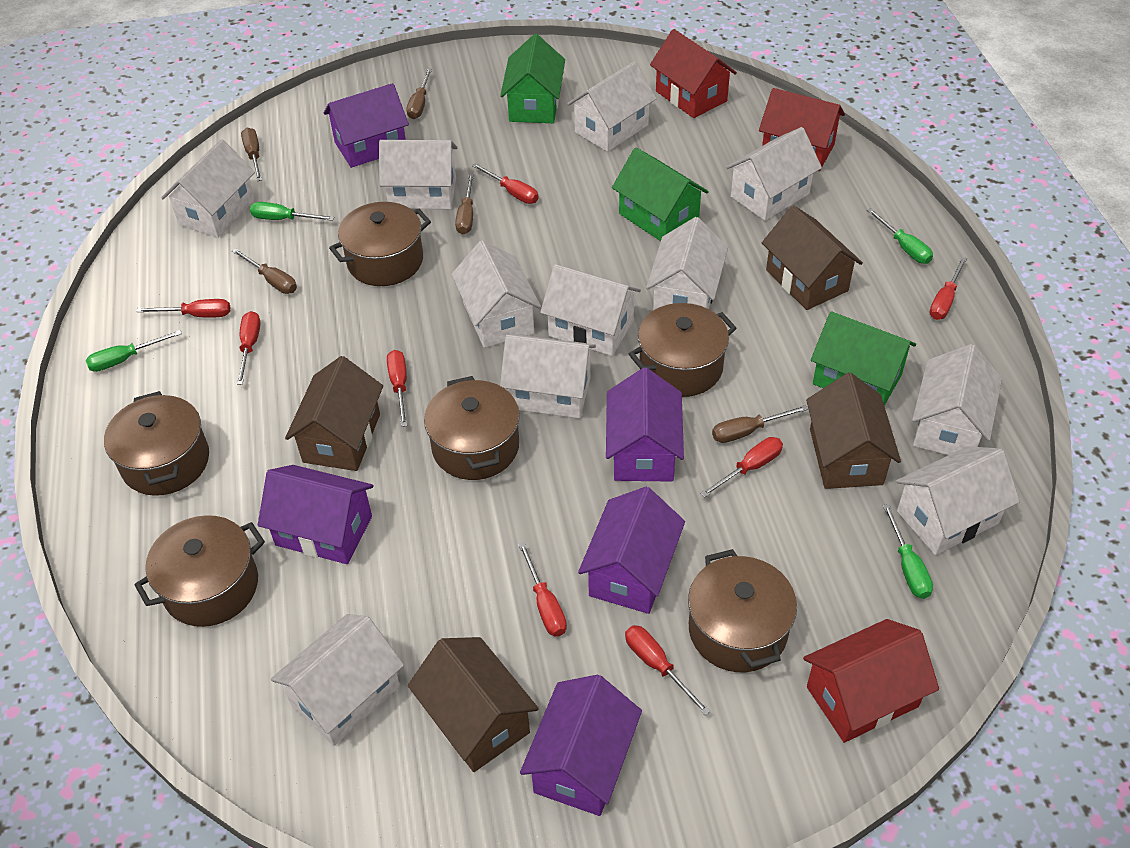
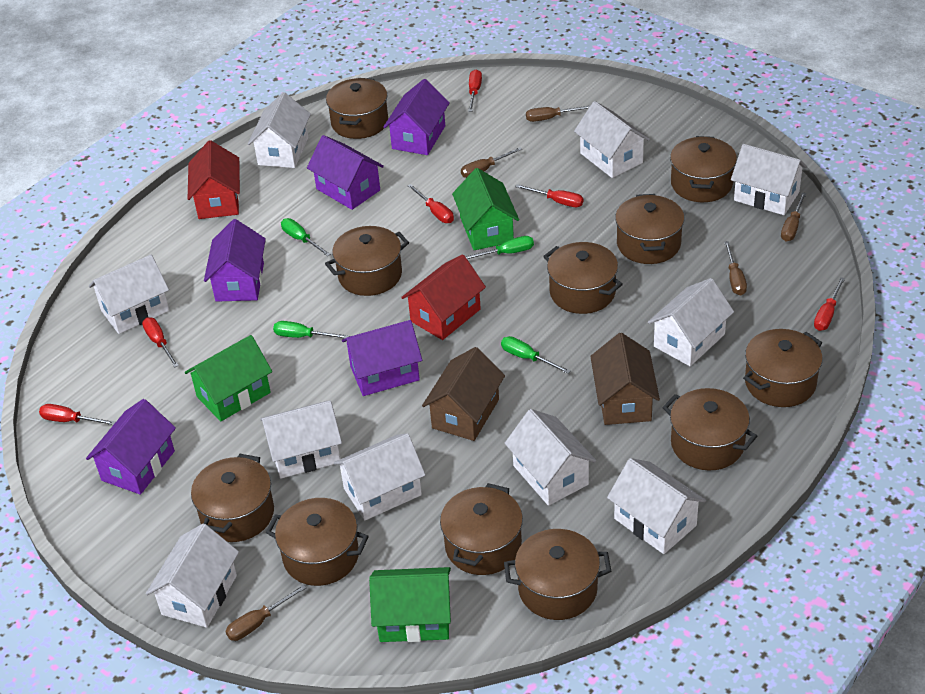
brown house: 4 -> 2
brown pot: 6 -> 11
red house: 3 -> 2
red screwdriver: 8 -> 6
white house: 11 -> 10

